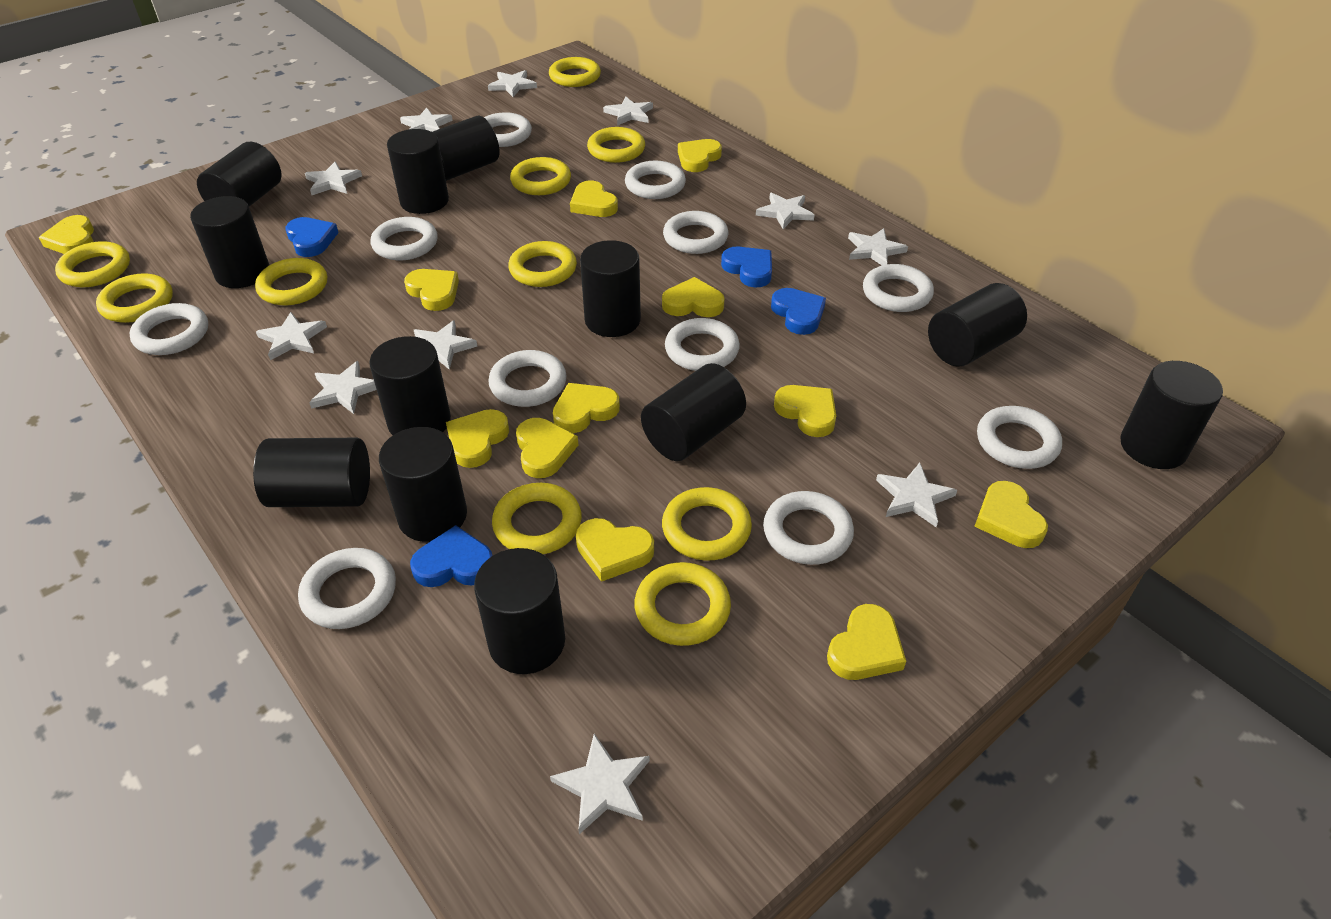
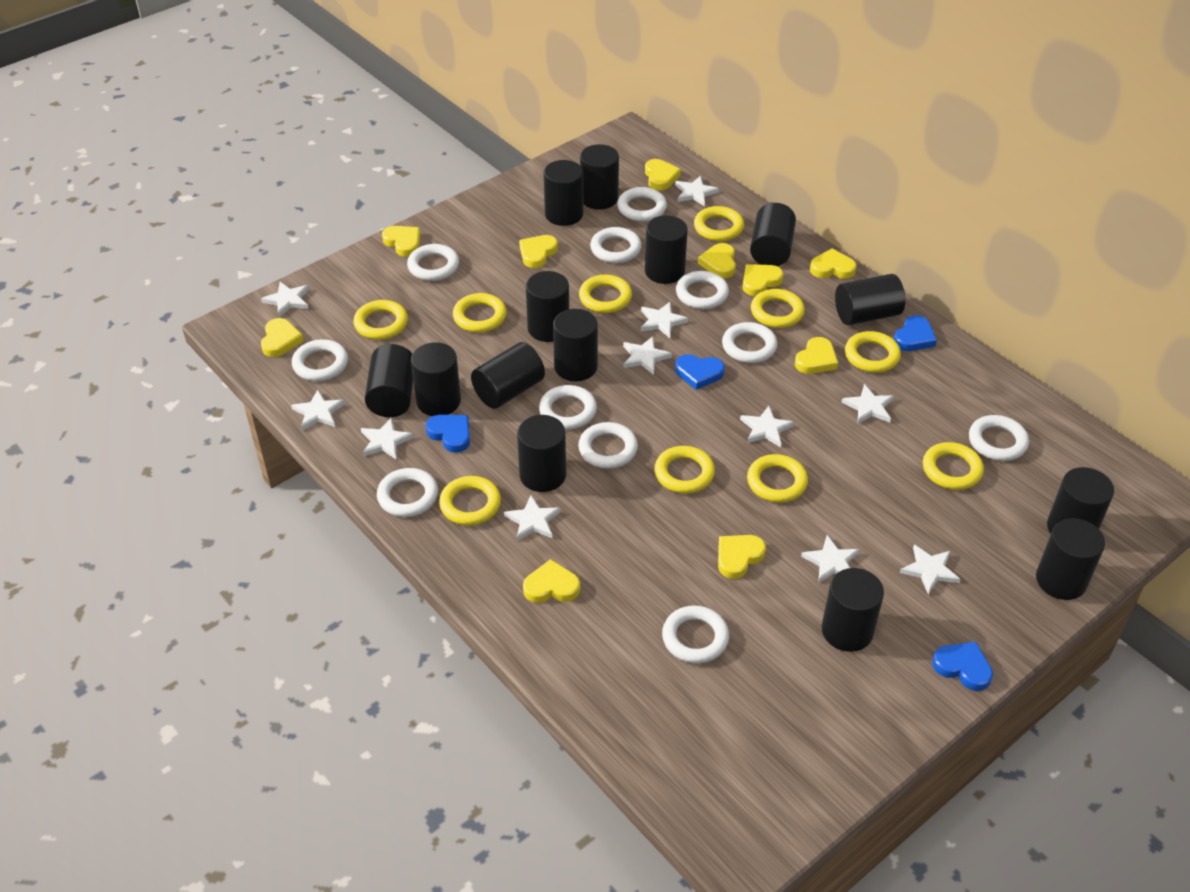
black cylinder: 12 -> 14
yellow heart: 12 -> 10

